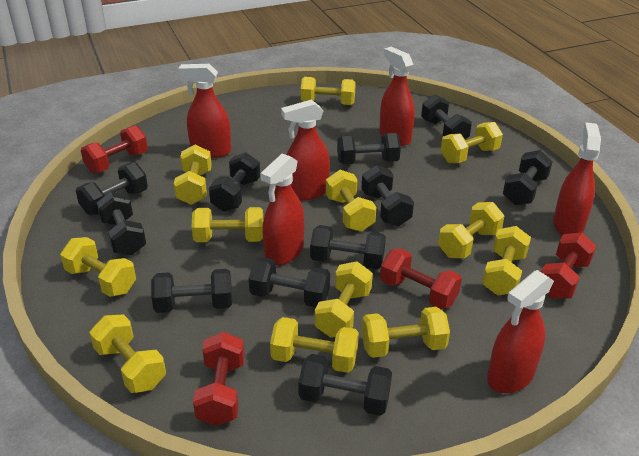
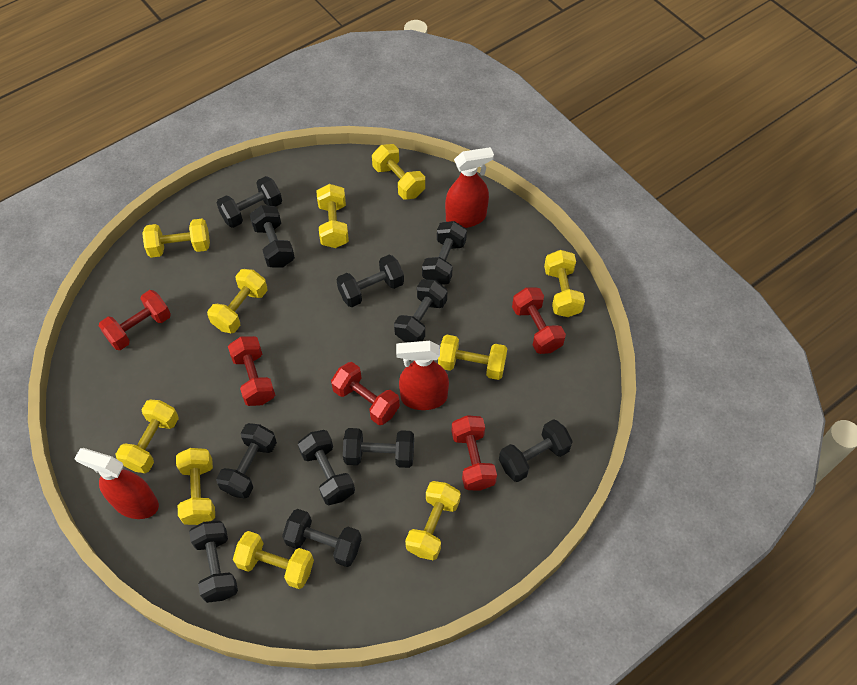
red dumbbell: 4 -> 5
red spray bottle: 6 -> 3
yellow dumbbell: 12 -> 10

